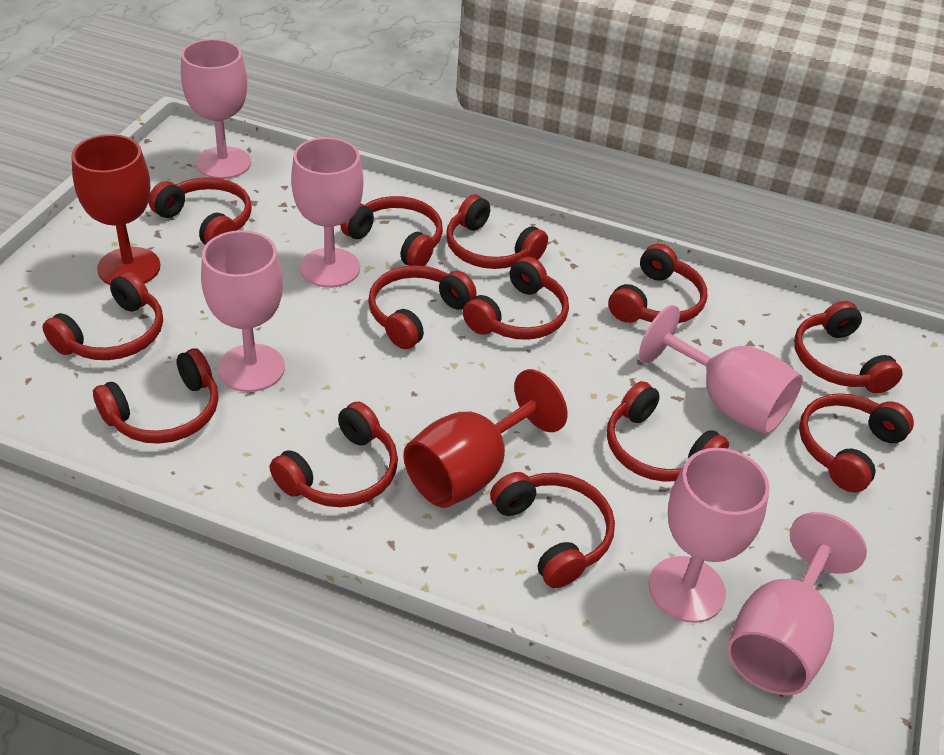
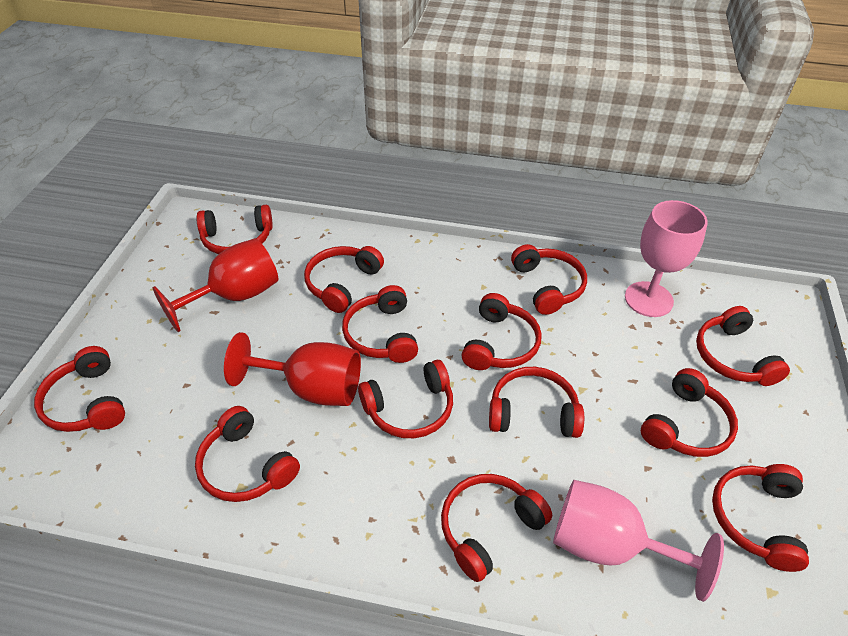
pink goblet: 6 -> 2

